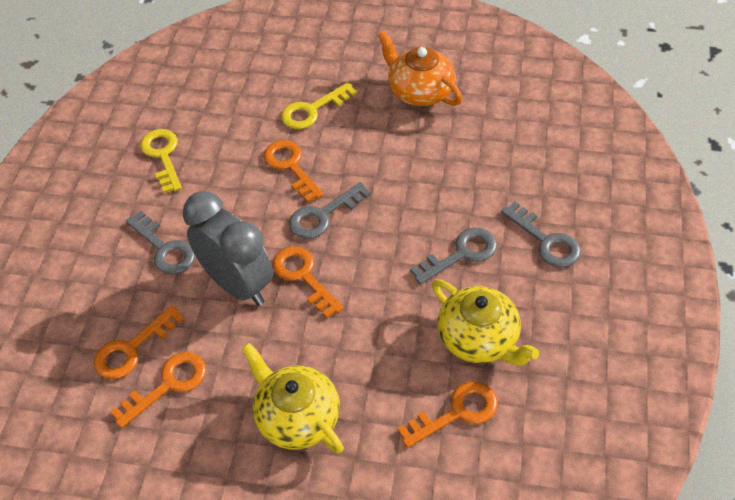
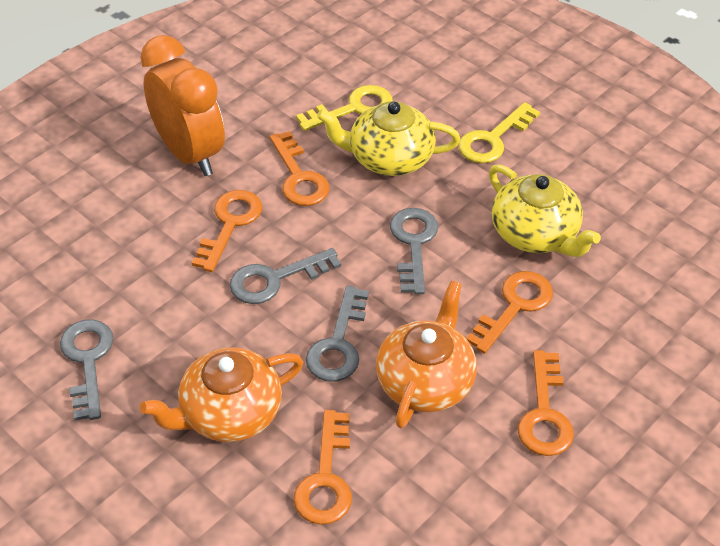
grey clock: 1 -> 0
orange clock: 0 -> 1
orange teapot: 1 -> 2

